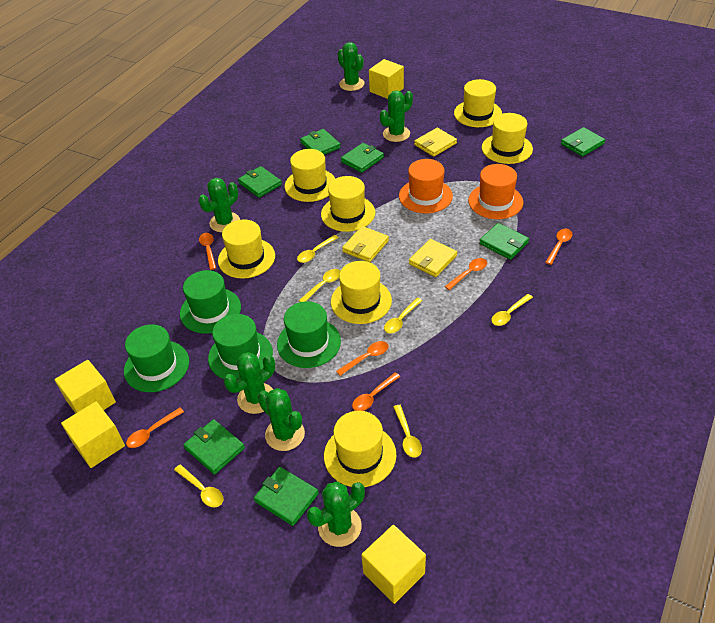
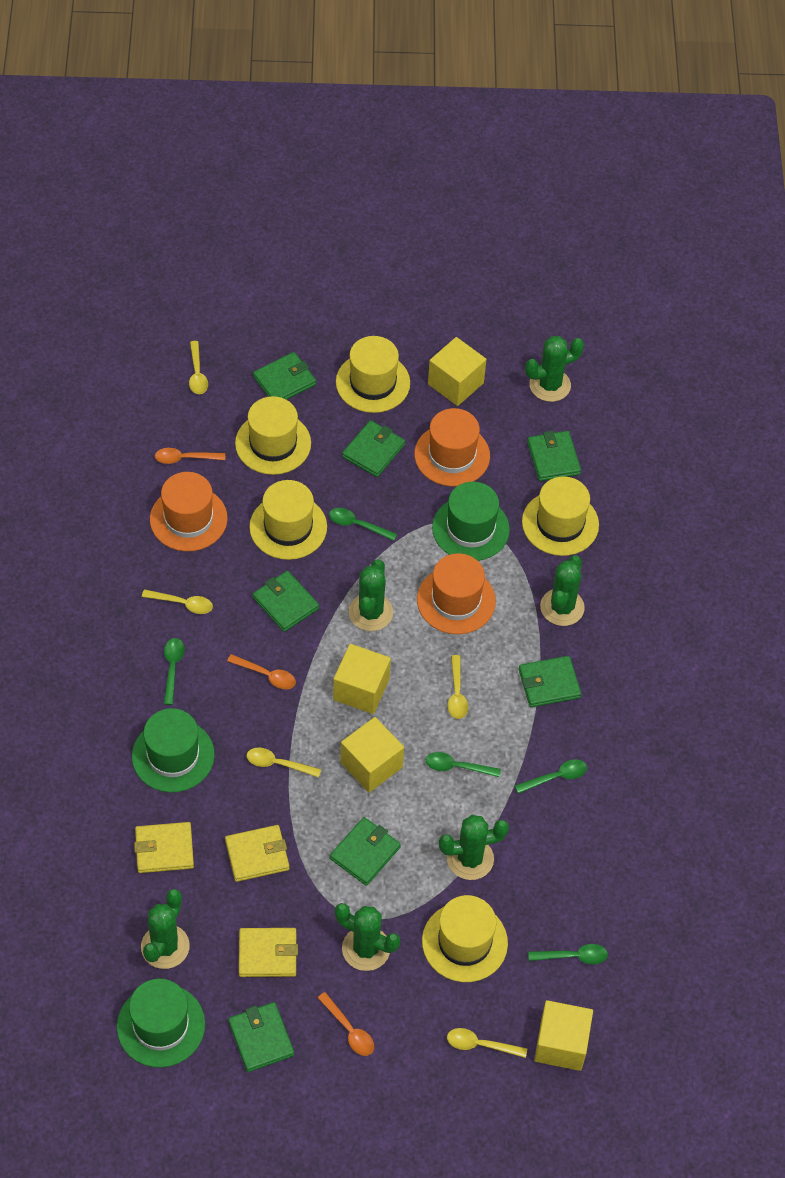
green hat: 4 -> 3
green spoon: 0 -> 5
orange hat: 2 -> 3
orange spoon: 6 -> 3
yellow hat: 7 -> 5
yellow spoon: 6 -> 5

